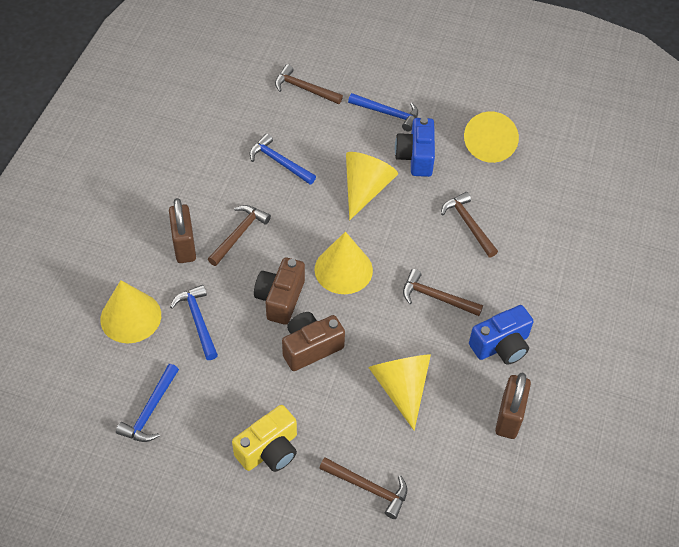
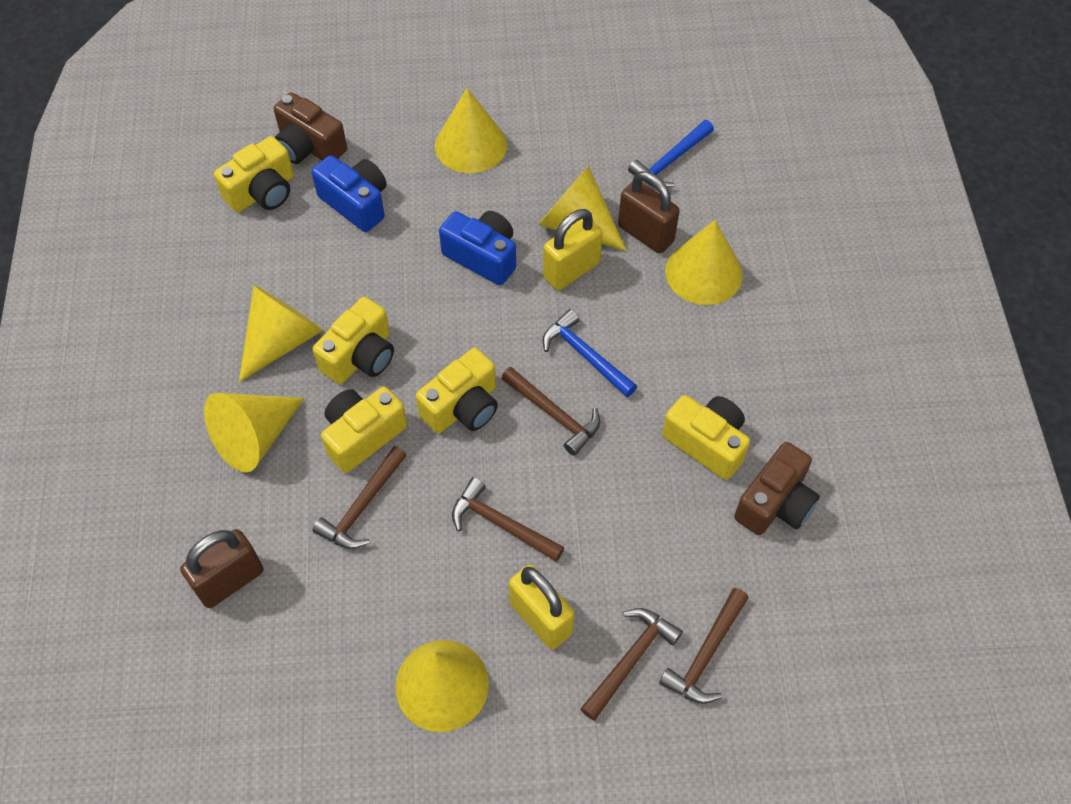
blue hammer: 4 -> 2
yellow camera: 1 -> 5
yellow cone: 5 -> 6
yellow padlock: 0 -> 2

